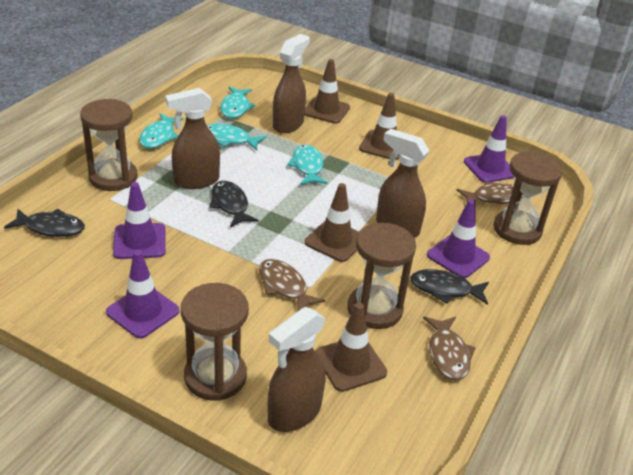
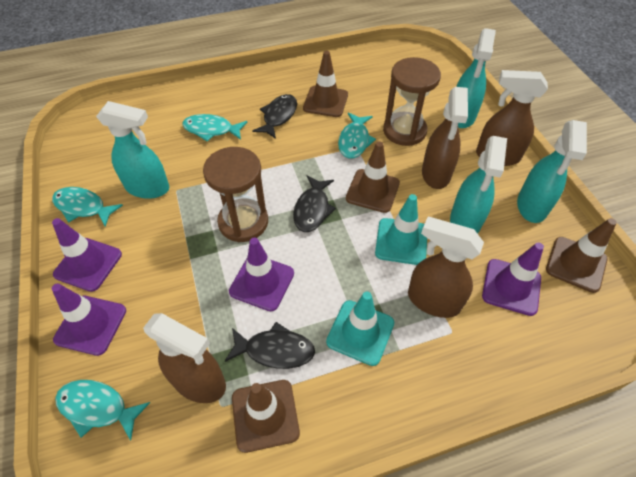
brown fish: 3 -> 0
brown hourglass: 4 -> 2
turquoise spray bottle: 0 -> 4
turquoise traffic cone: 0 -> 2

